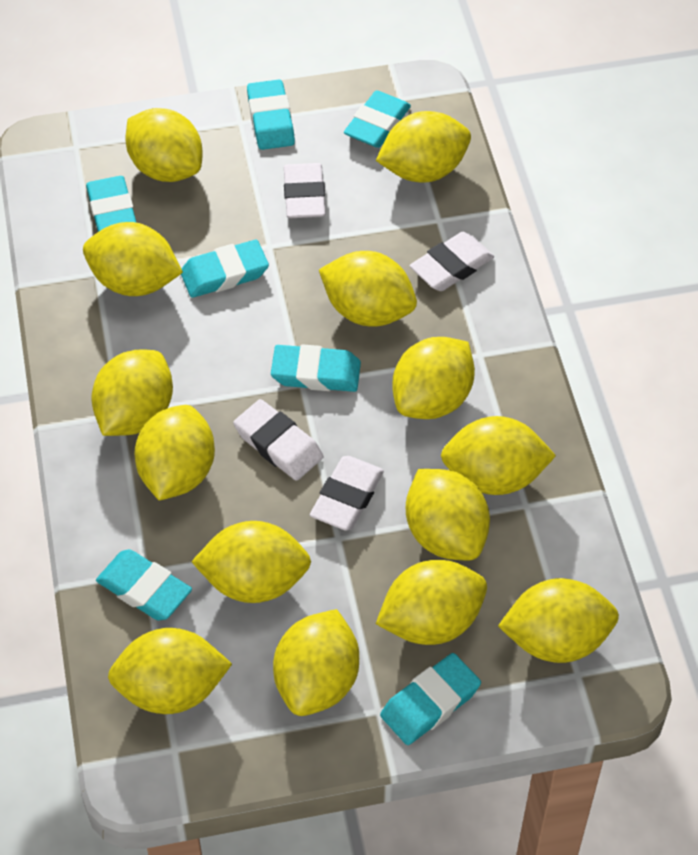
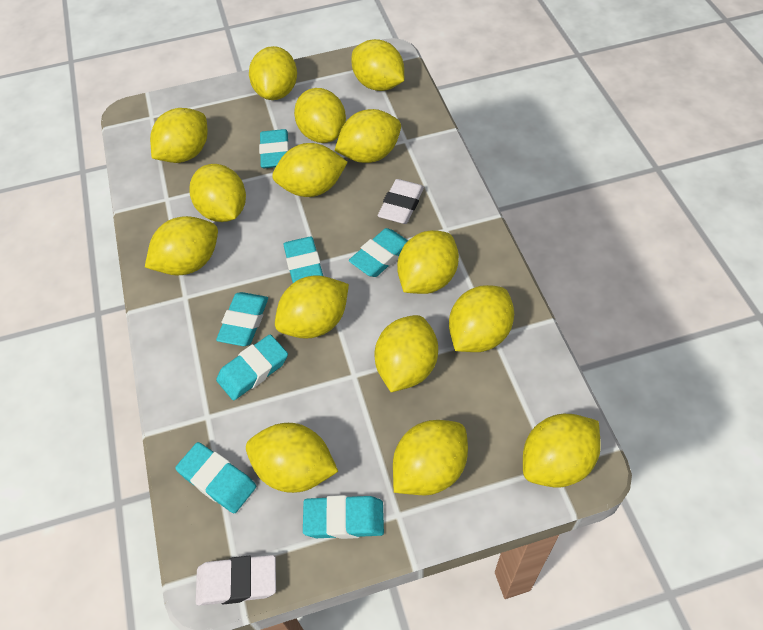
white eraser: 4 -> 2
yellow lemon: 14 -> 15

